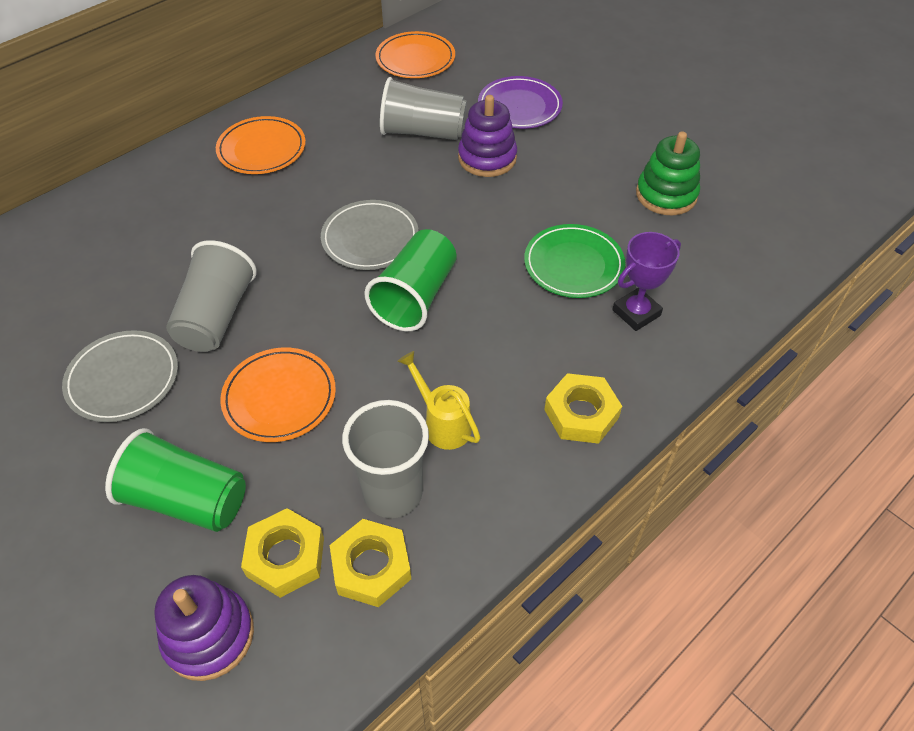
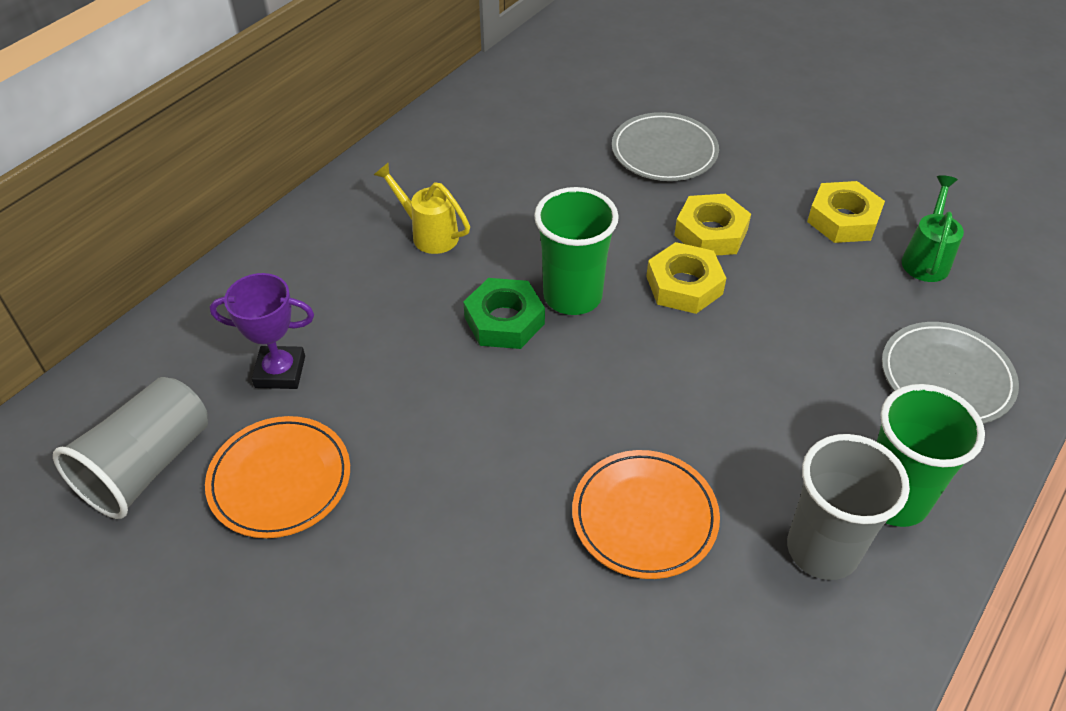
green nut: 0 -> 1
green plate: 1 -> 0
green stacking toy: 1 -> 0
green watering can: 0 -> 1
grey cup: 3 -> 2
orange plate: 3 -> 2
purple plate: 1 -> 0
purple stacking toy: 2 -> 0

